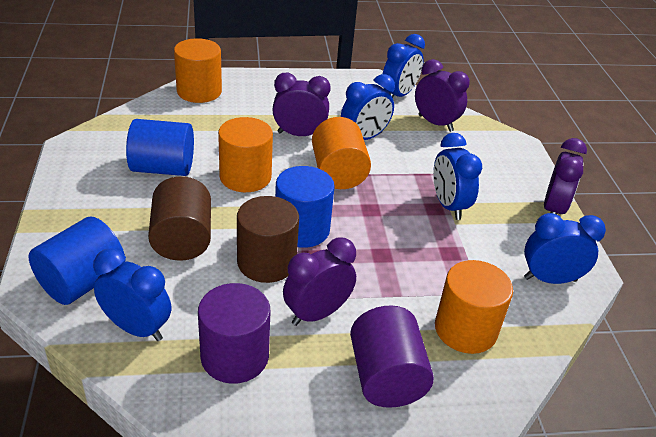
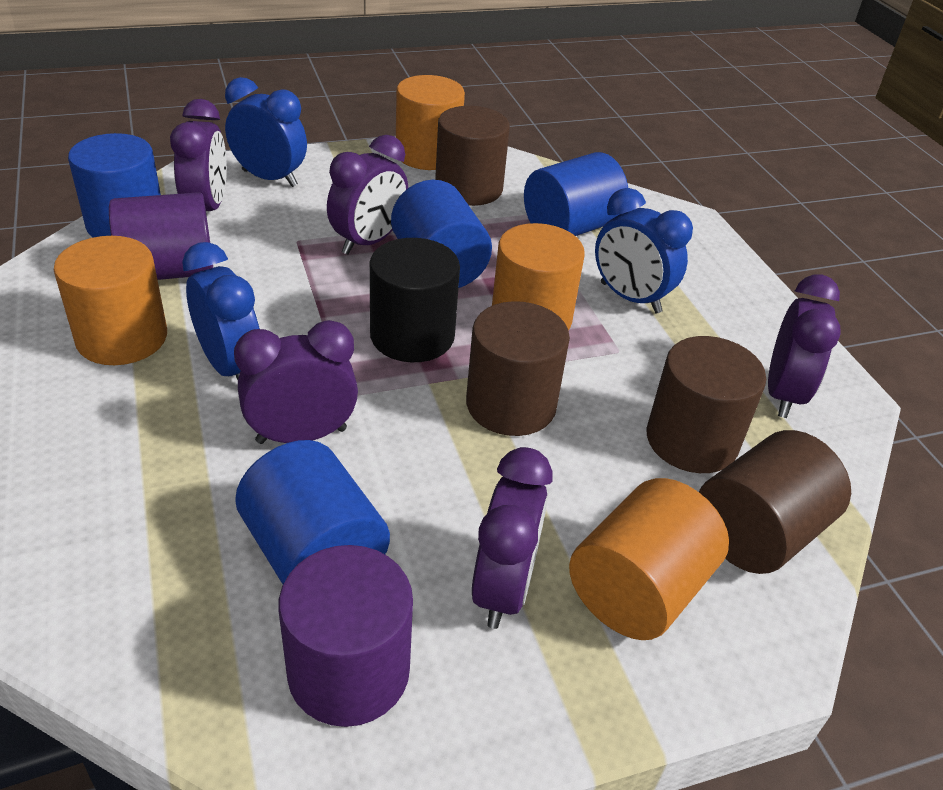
black cylinder: 0 -> 1
blue clock: 5 -> 3
blue cylinder: 3 -> 4
brown cylinder: 2 -> 4
purple clock: 4 -> 5

